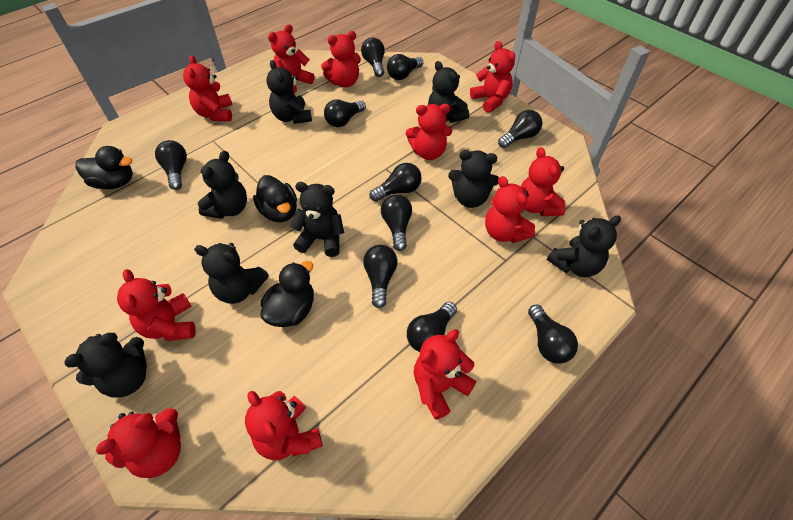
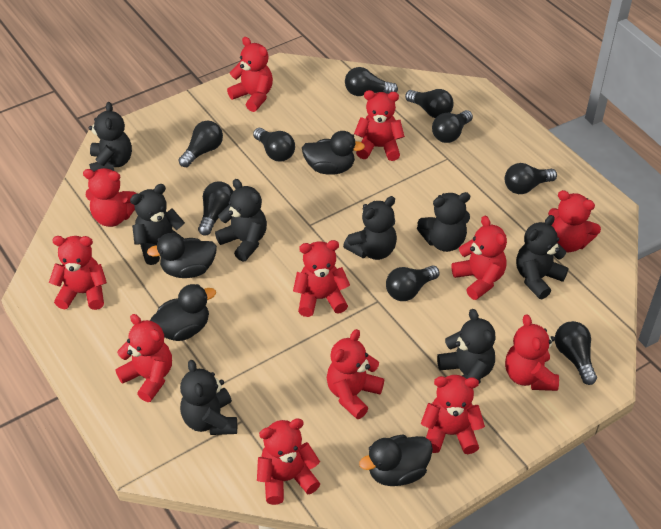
black duck: 3 -> 4
black light bulb: 10 -> 9
red teddy bear: 11 -> 12

